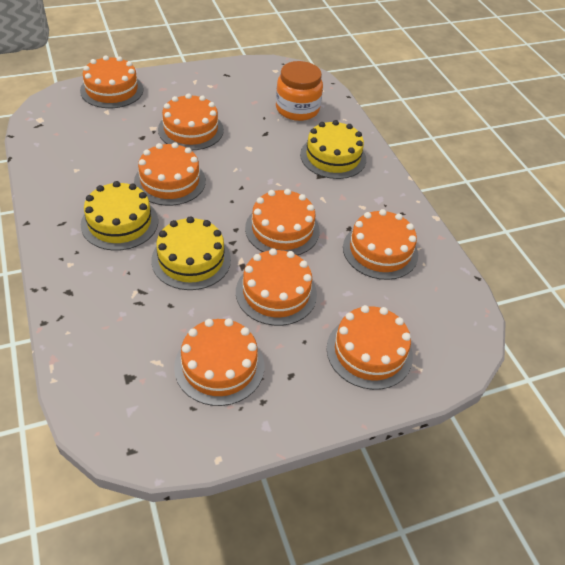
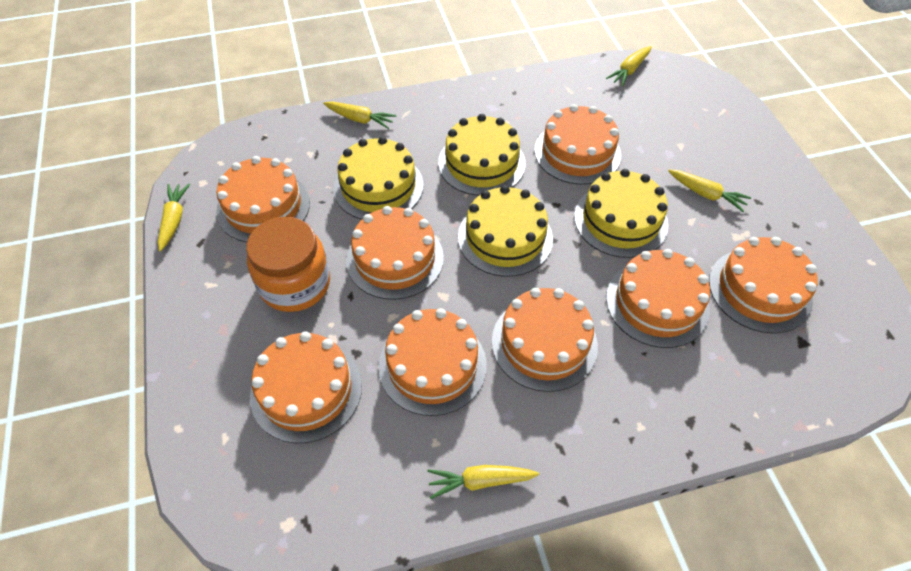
yellow cake: 3 -> 4
yellow carrot: 0 -> 5

